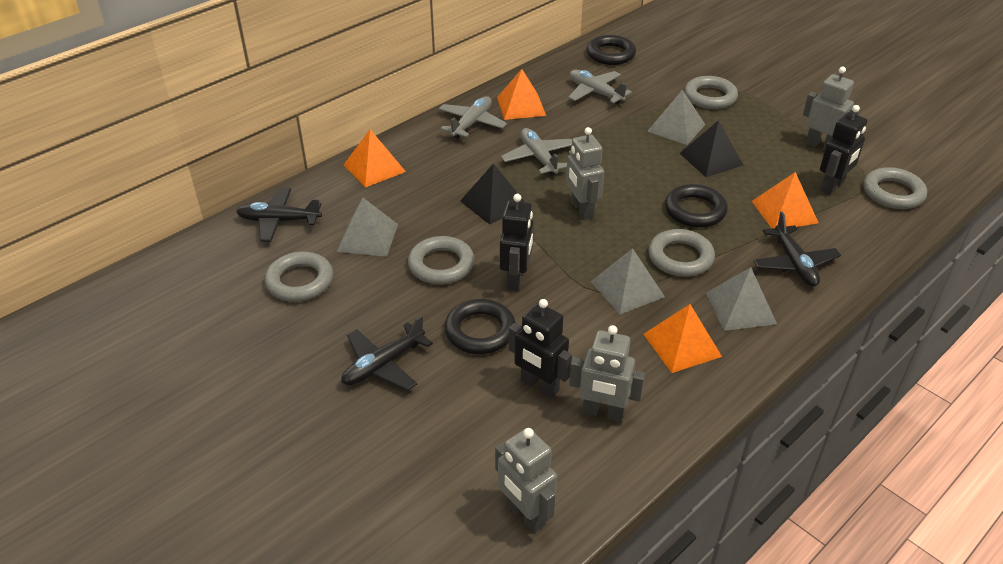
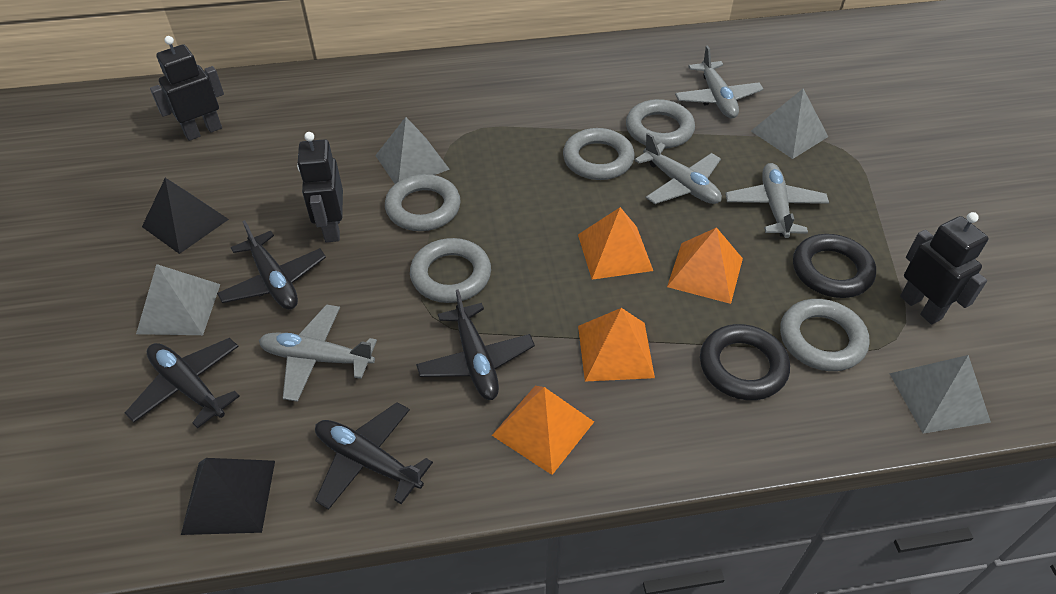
black plane: 3 -> 4
black ring: 3 -> 2
grey plane: 3 -> 4
grey robot: 4 -> 0

